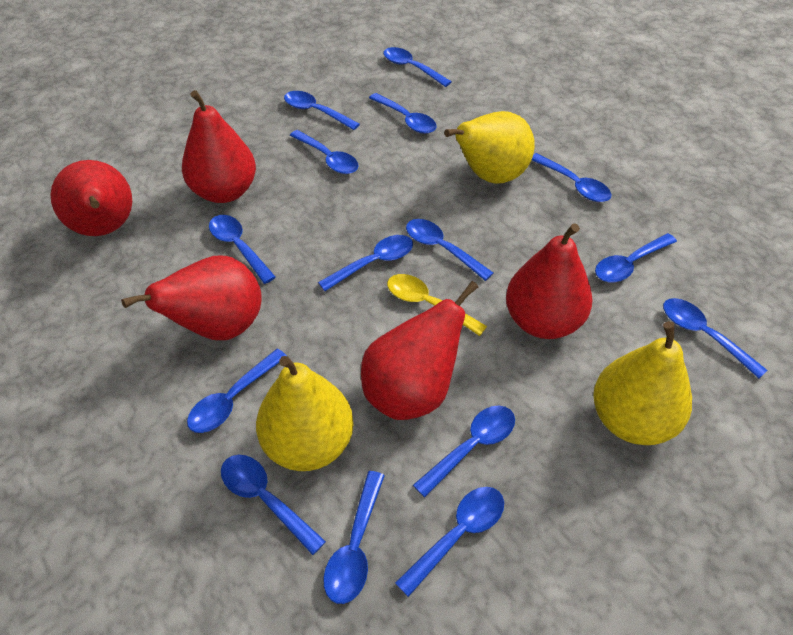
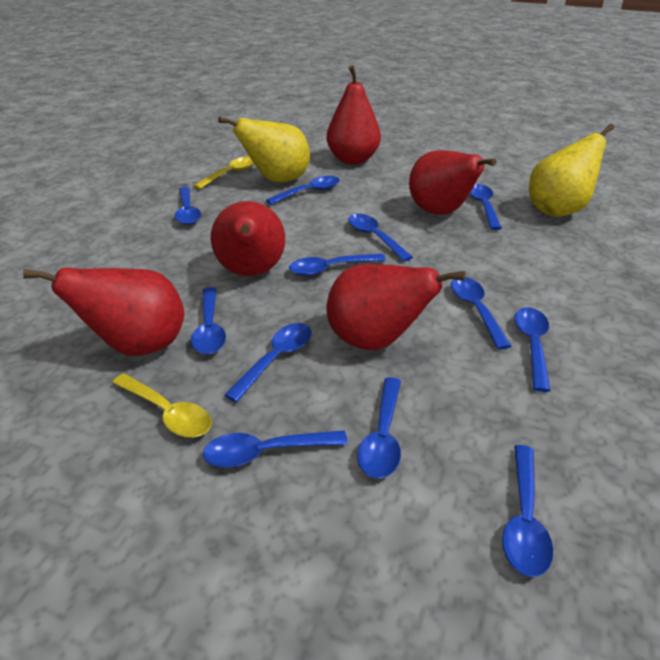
blue spoon: 15 -> 12
yellow pear: 3 -> 2
yellow spoon: 1 -> 2

